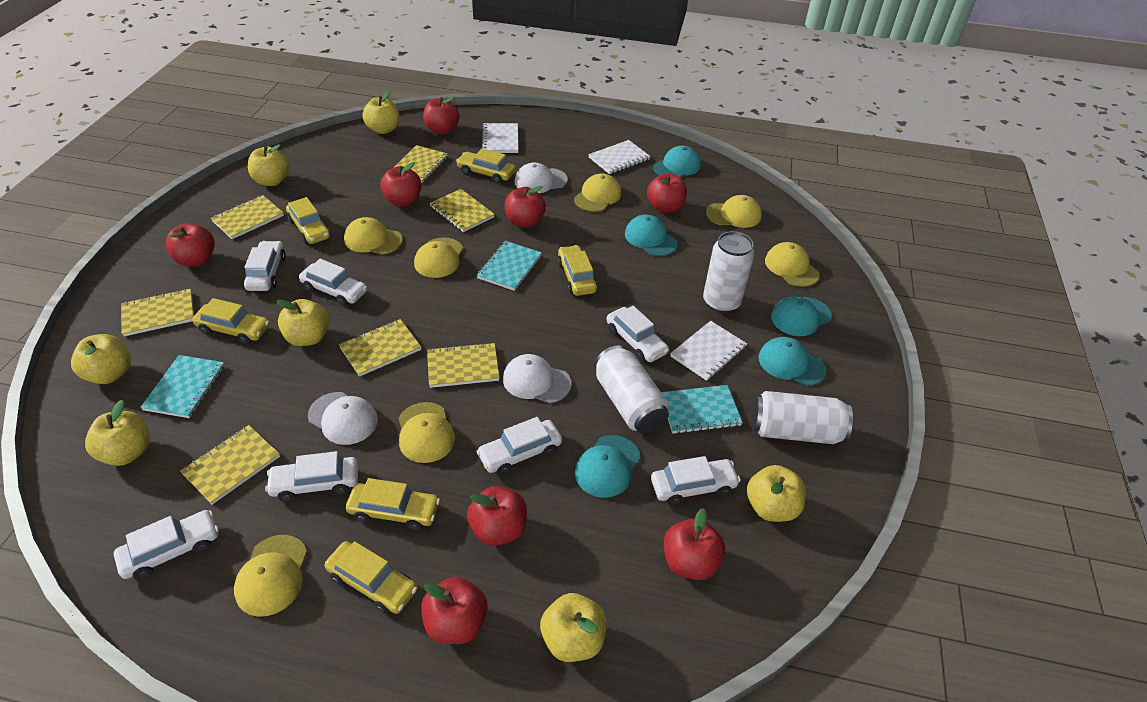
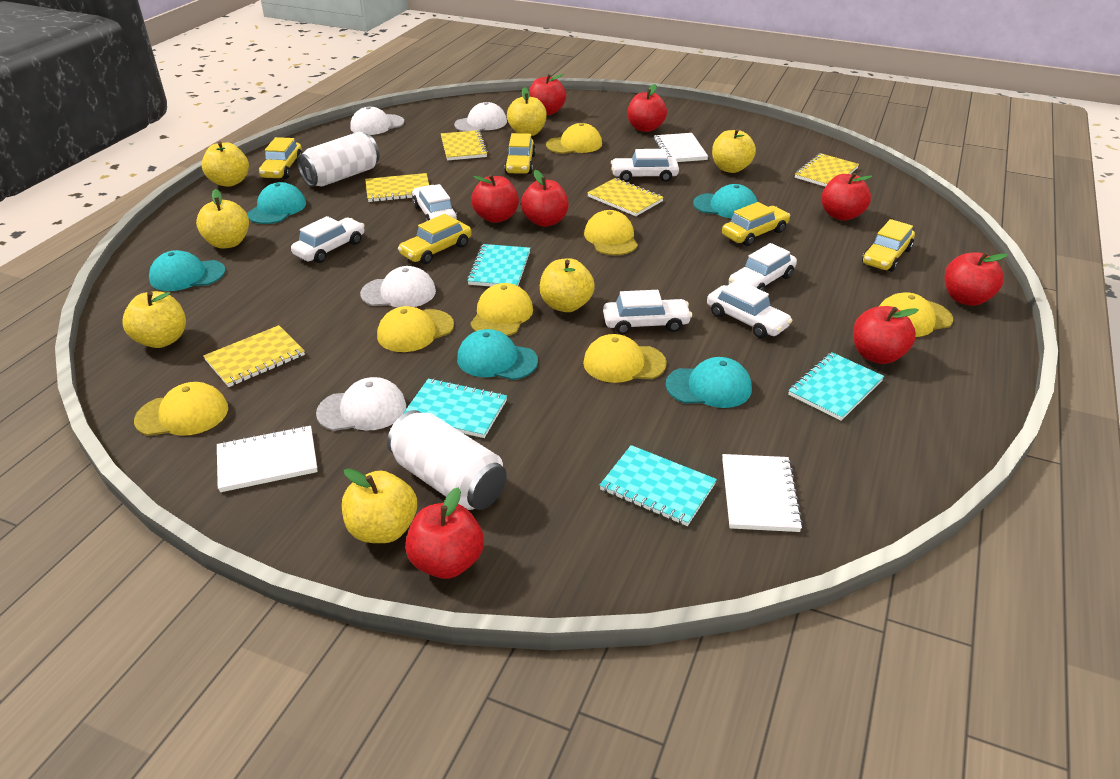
turquoise notebook: 3 -> 4
white can: 3 -> 2
white cap: 3 -> 4
white car: 7 -> 6
yellow car: 6 -> 5
yellow notebook: 7 -> 5

